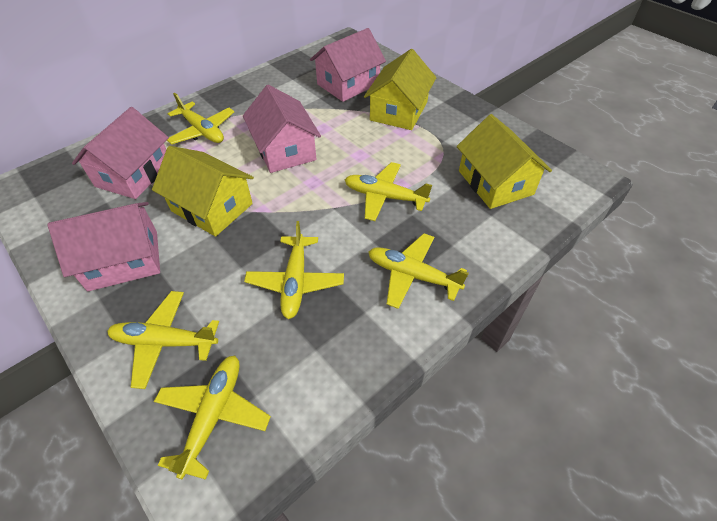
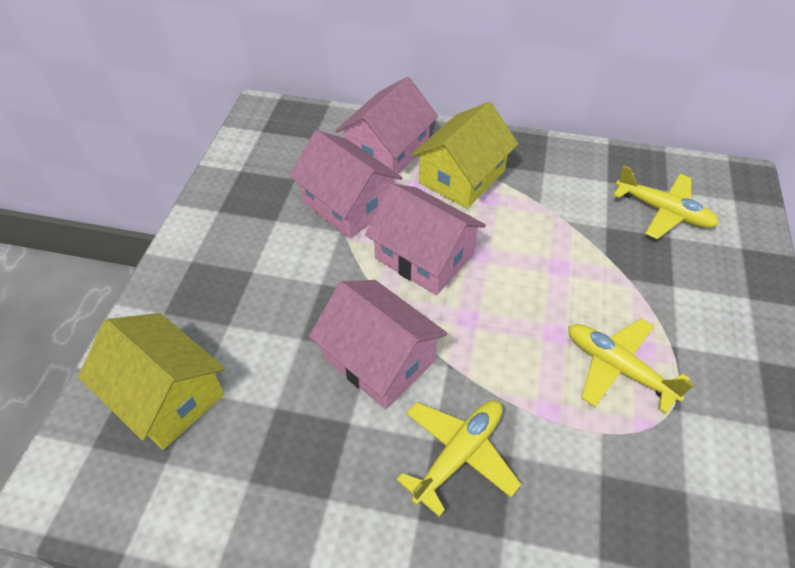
yellow house: 3 -> 2
yellow plane: 6 -> 3

